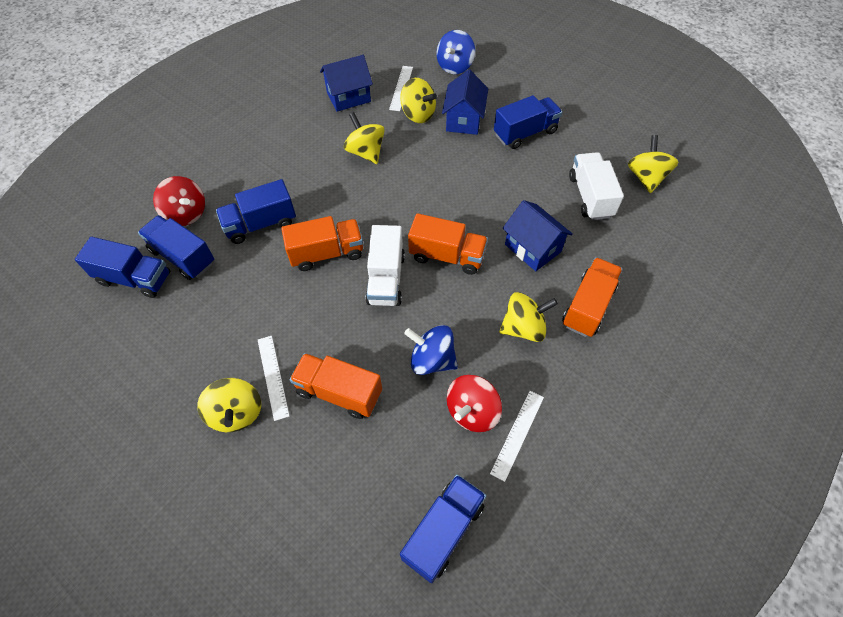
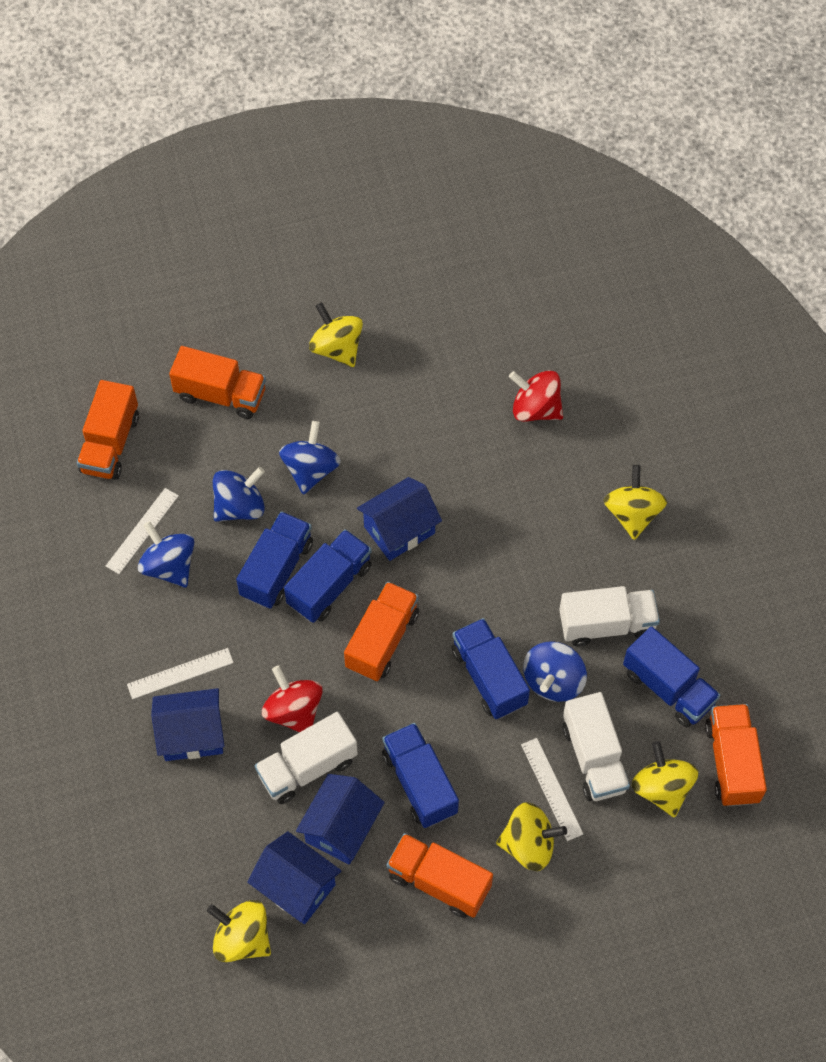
blue house: 3 -> 4
blue spinning top: 2 -> 4
orange truck: 4 -> 5
white truck: 2 -> 3

